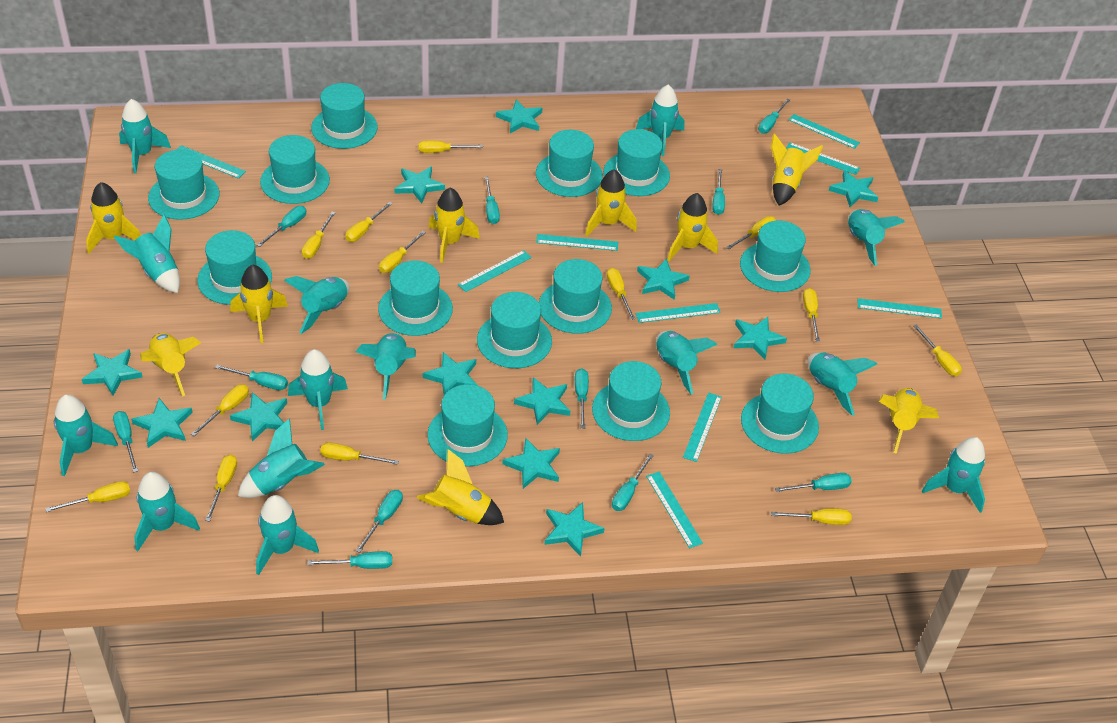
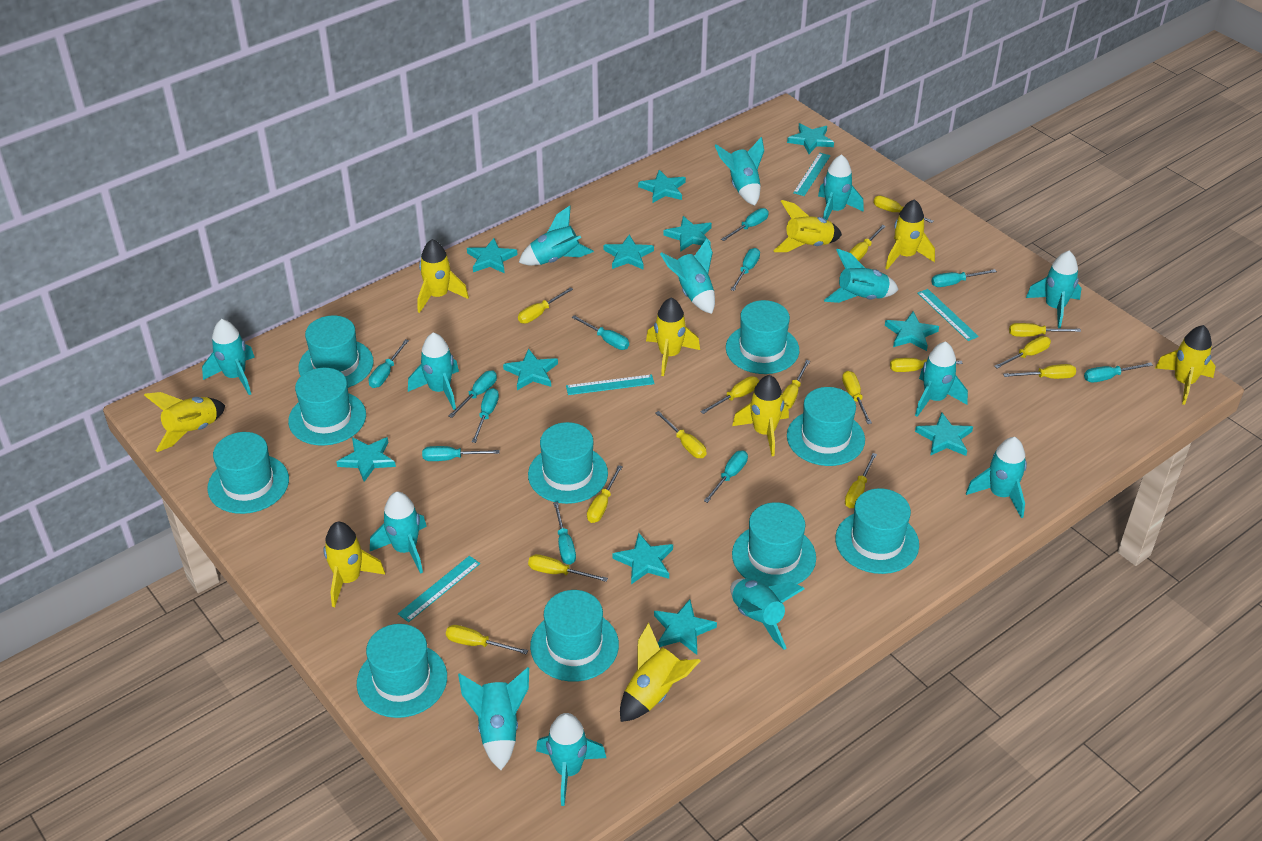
turquoise hat: 13 -> 10
turquoise ruler: 9 -> 4
turquoise star: 12 -> 11
yellow screwdriver: 13 -> 15

